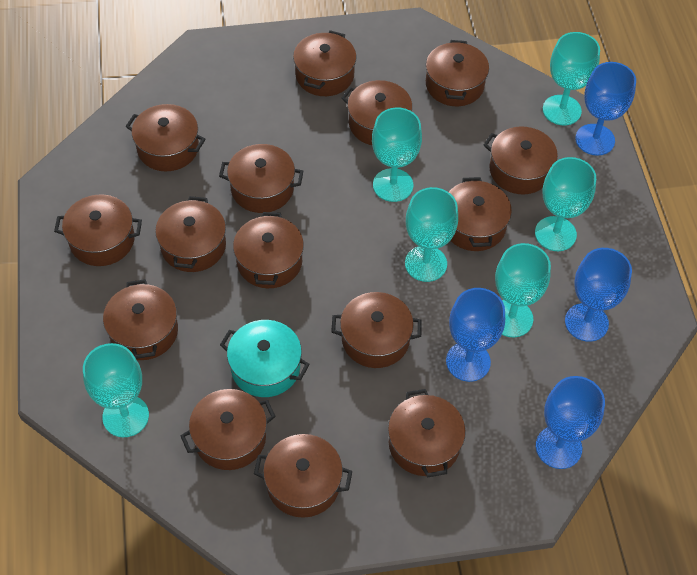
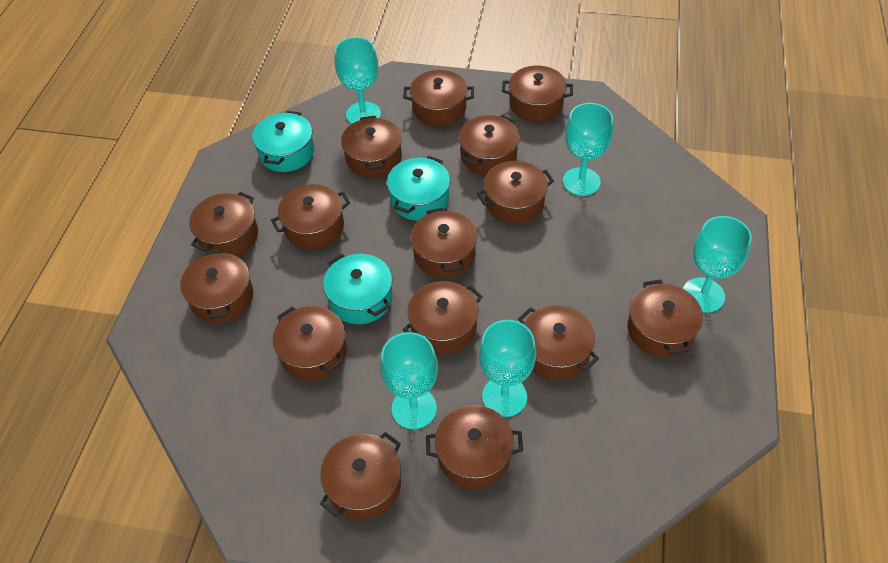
blue goblet: 4 -> 0
turquoise goblet: 6 -> 5
turquoise pot: 1 -> 3

